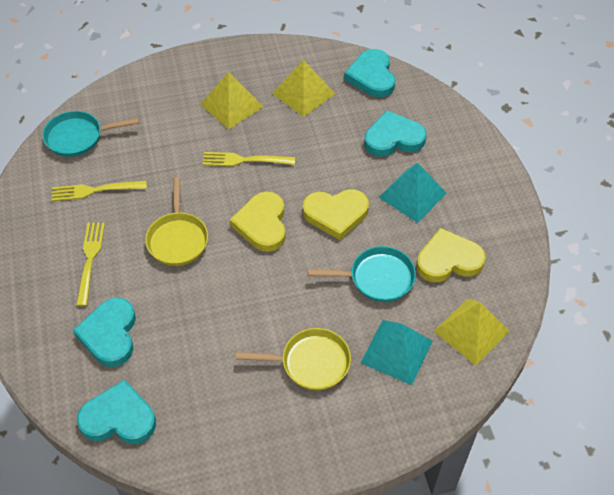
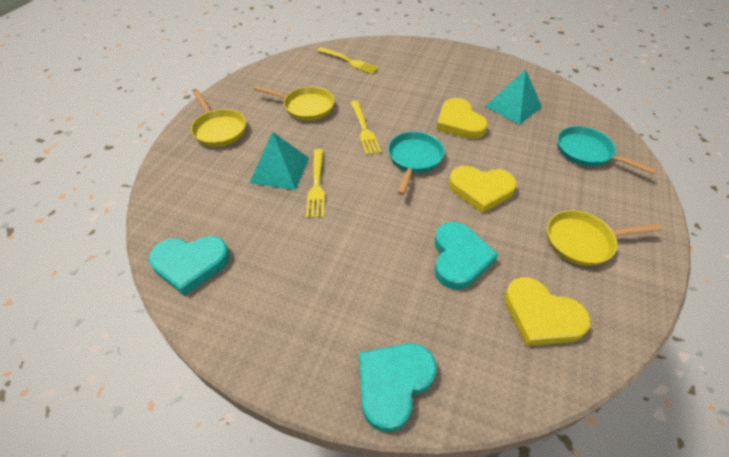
turquoise heart: 4 -> 3
yellow pan: 2 -> 3
yellow pyramid: 3 -> 0

